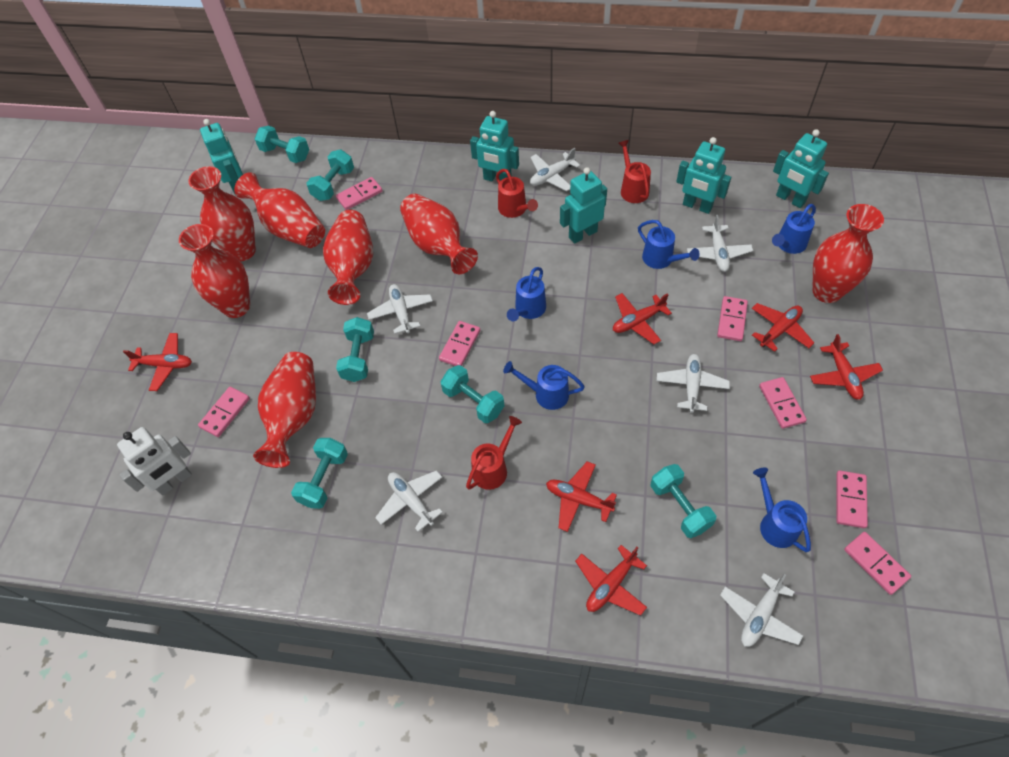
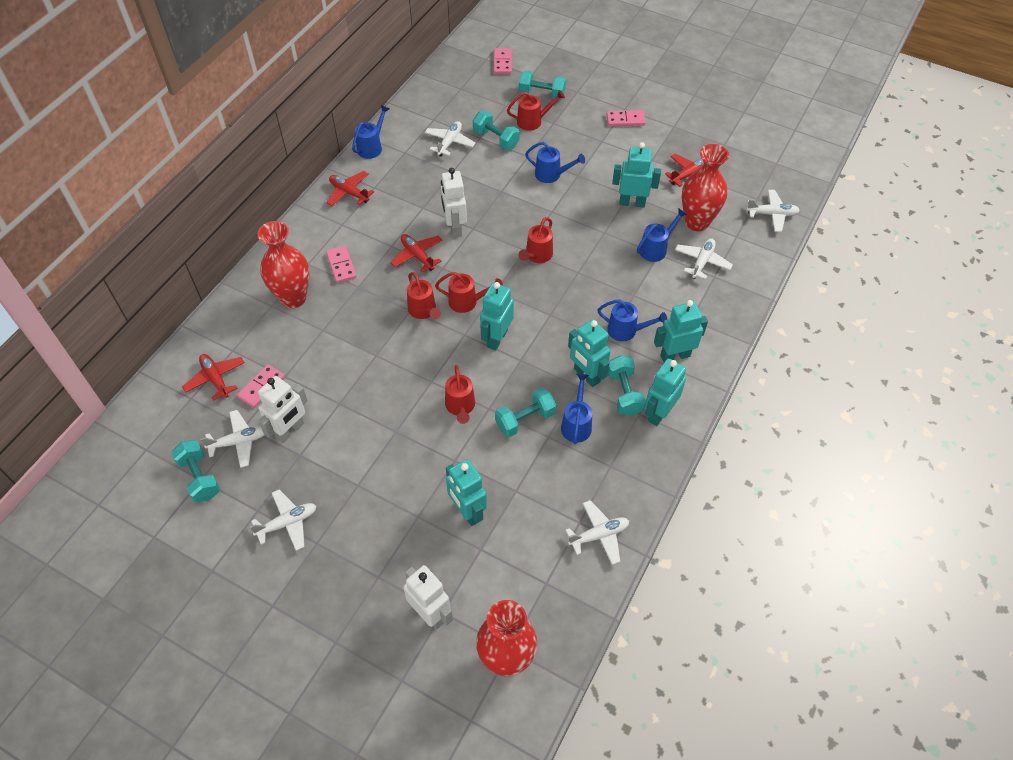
pink domino: 7 -> 4
red plane: 6 -> 4
red vase: 7 -> 3
red watering can: 3 -> 5
turquoise dumbbell: 6 -> 5
turquoise robot: 5 -> 6
white robot: 1 -> 3

